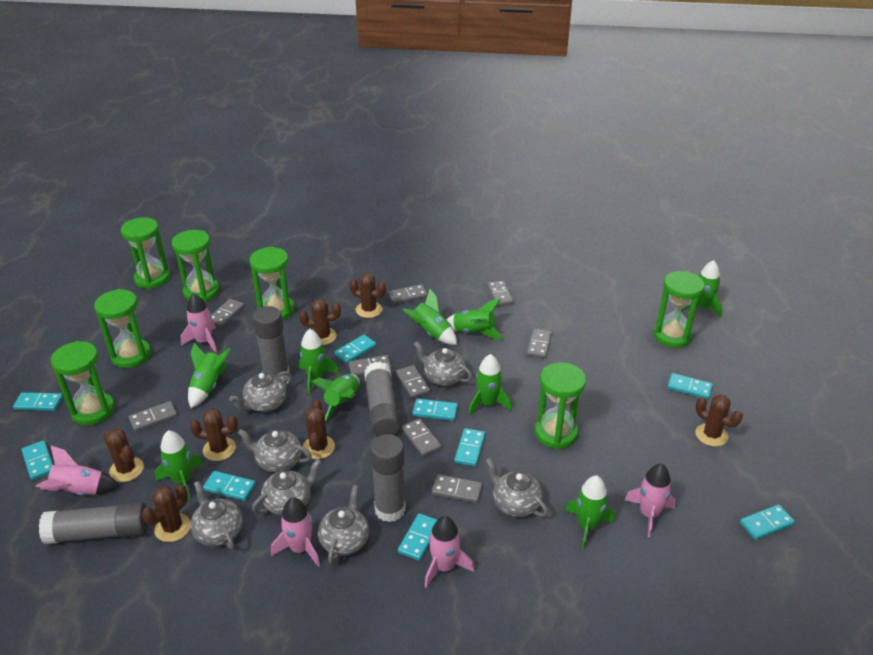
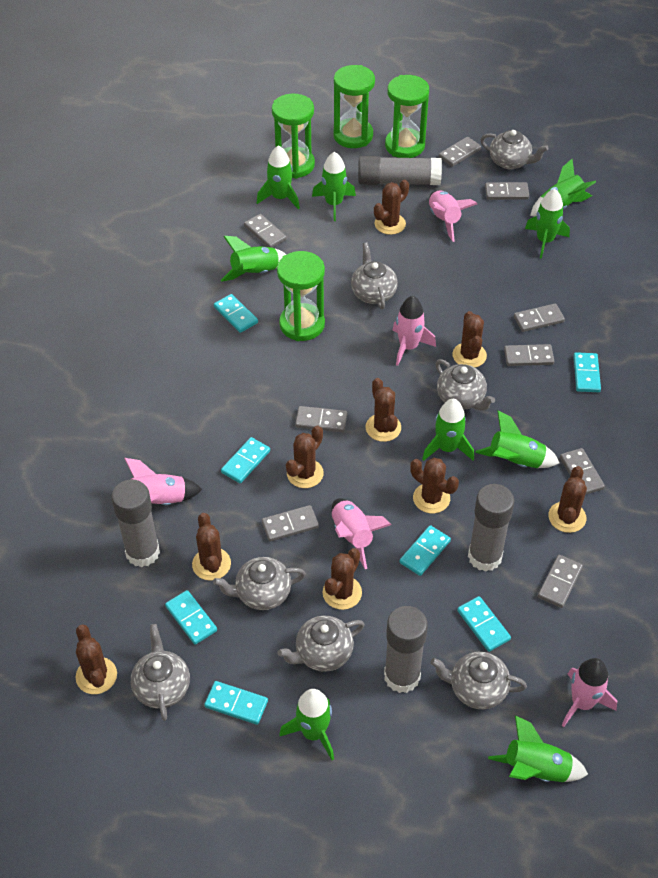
brown cactus: 7 -> 9
green hourglass: 7 -> 4
turquoise domino: 9 -> 7

